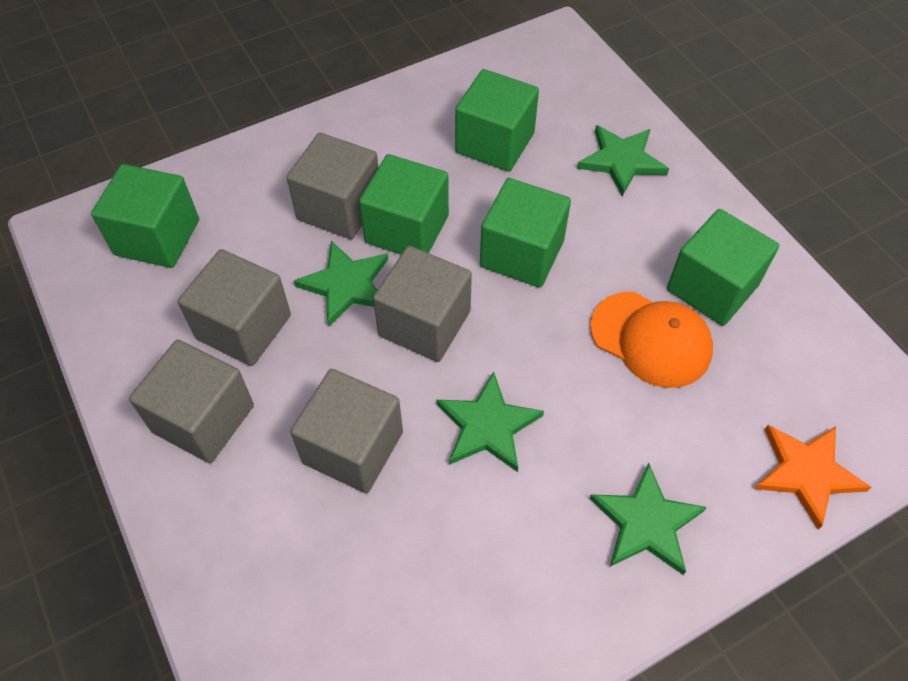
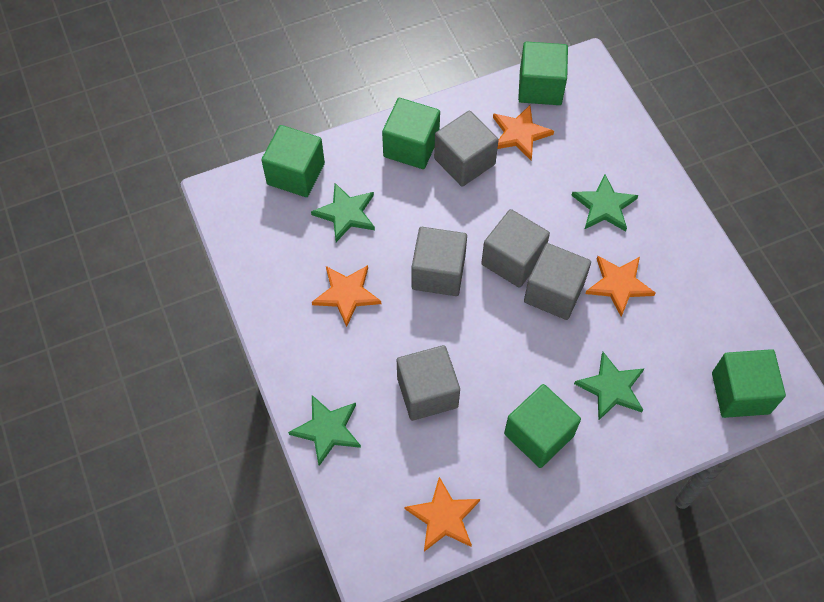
orange cap: 1 -> 0
orange star: 1 -> 4

